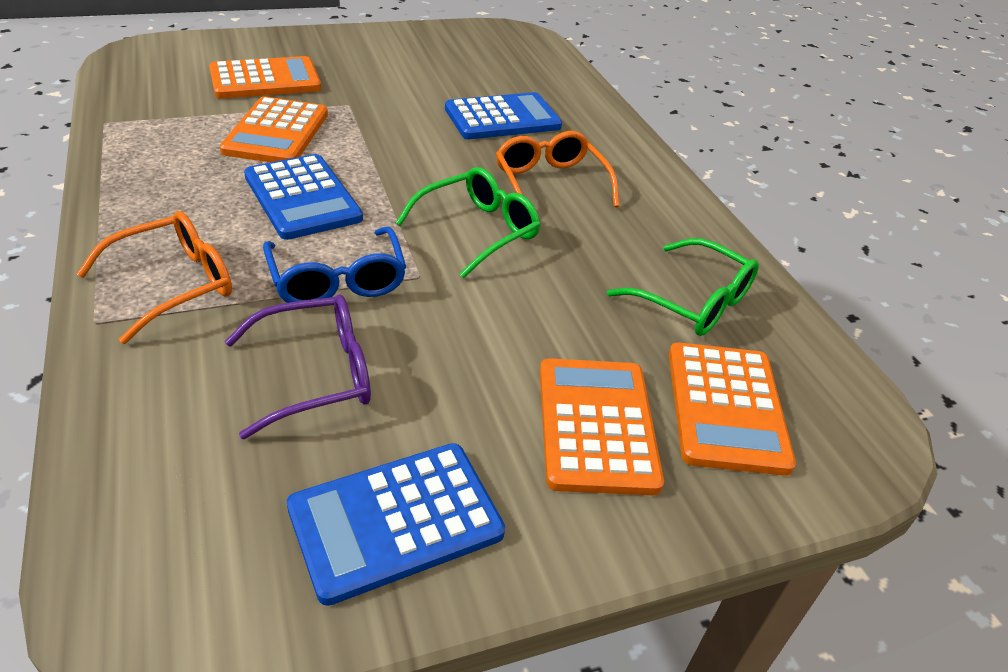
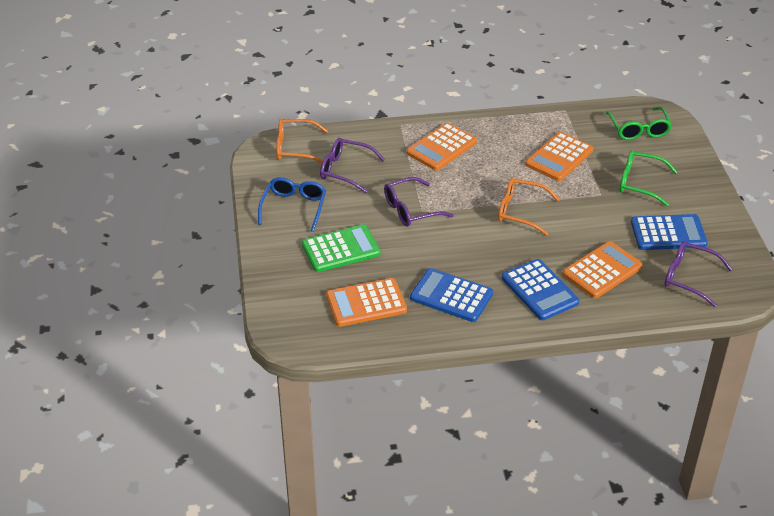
green calculator: 0 -> 1
purple glasses: 1 -> 3

